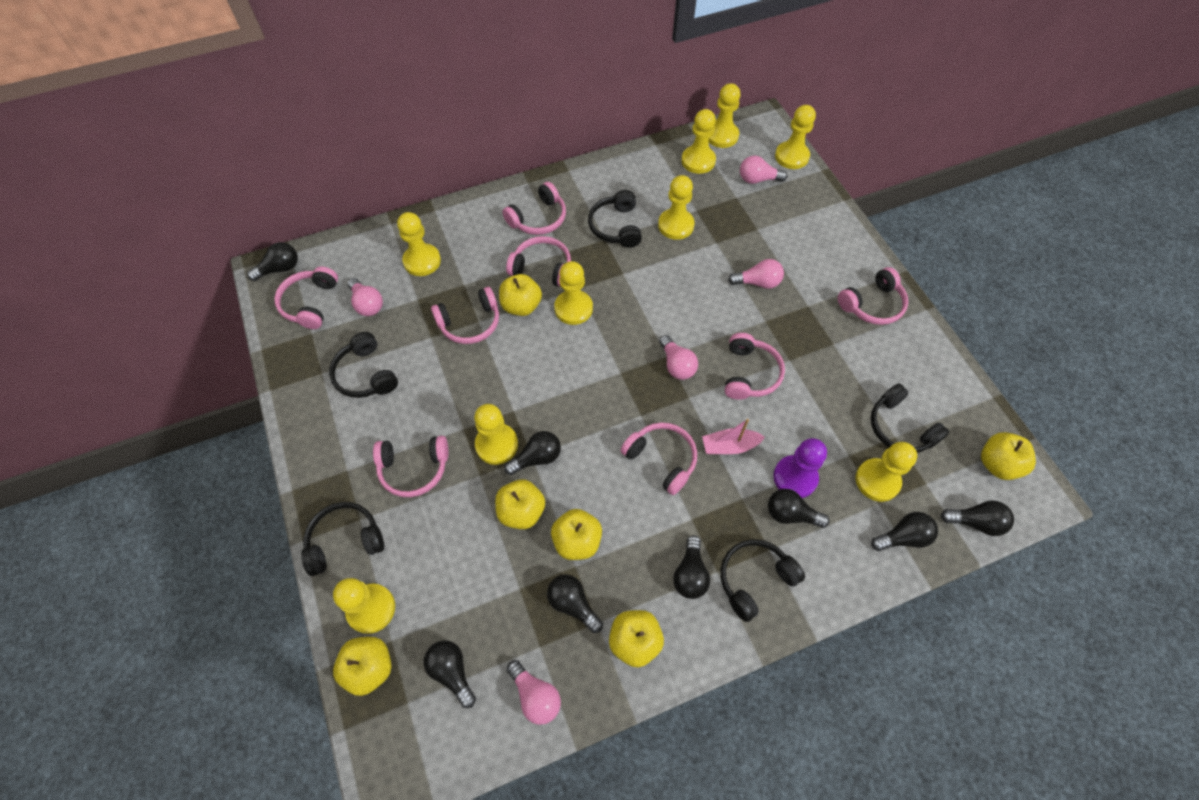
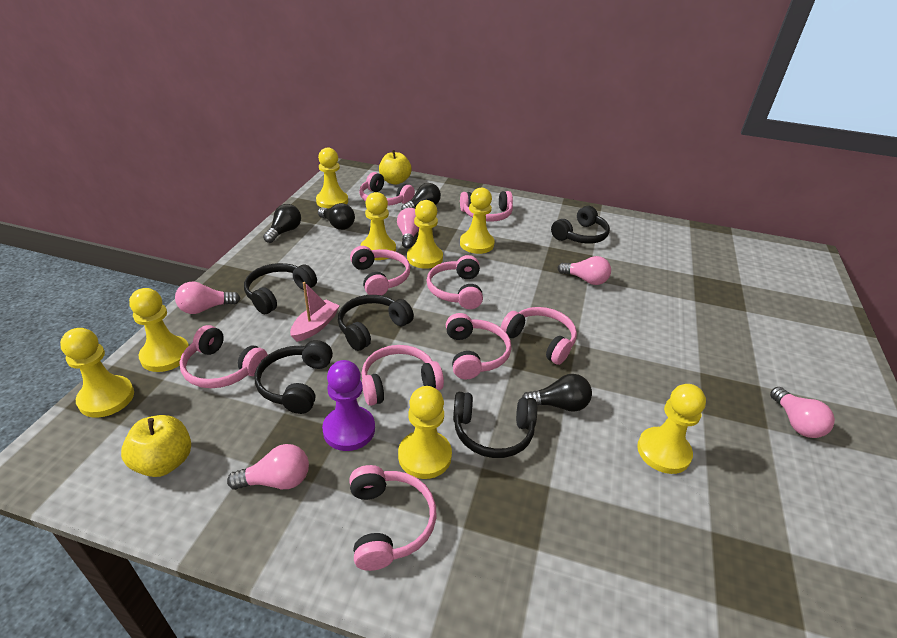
black light bulb: 8 -> 4
pink headphones: 8 -> 9
yellow apple: 6 -> 2
yellow pawn: 9 -> 8

